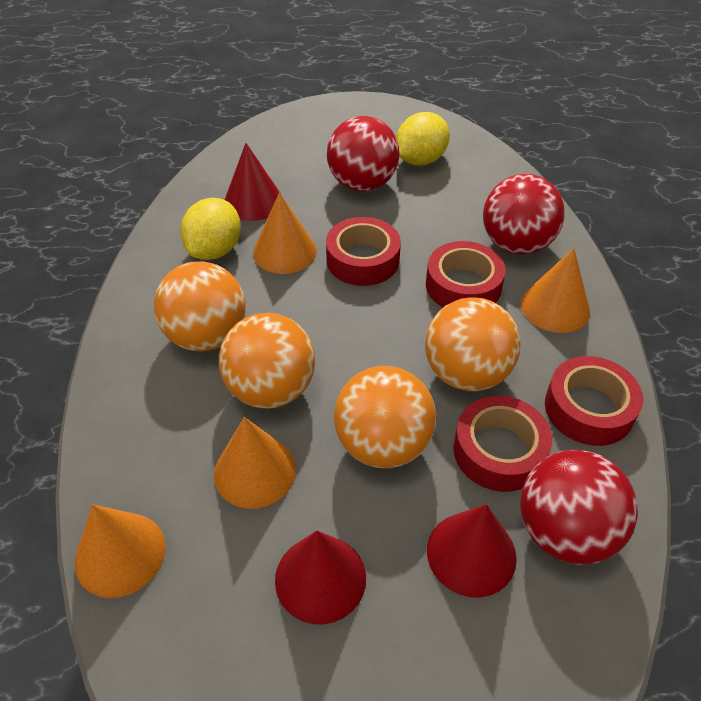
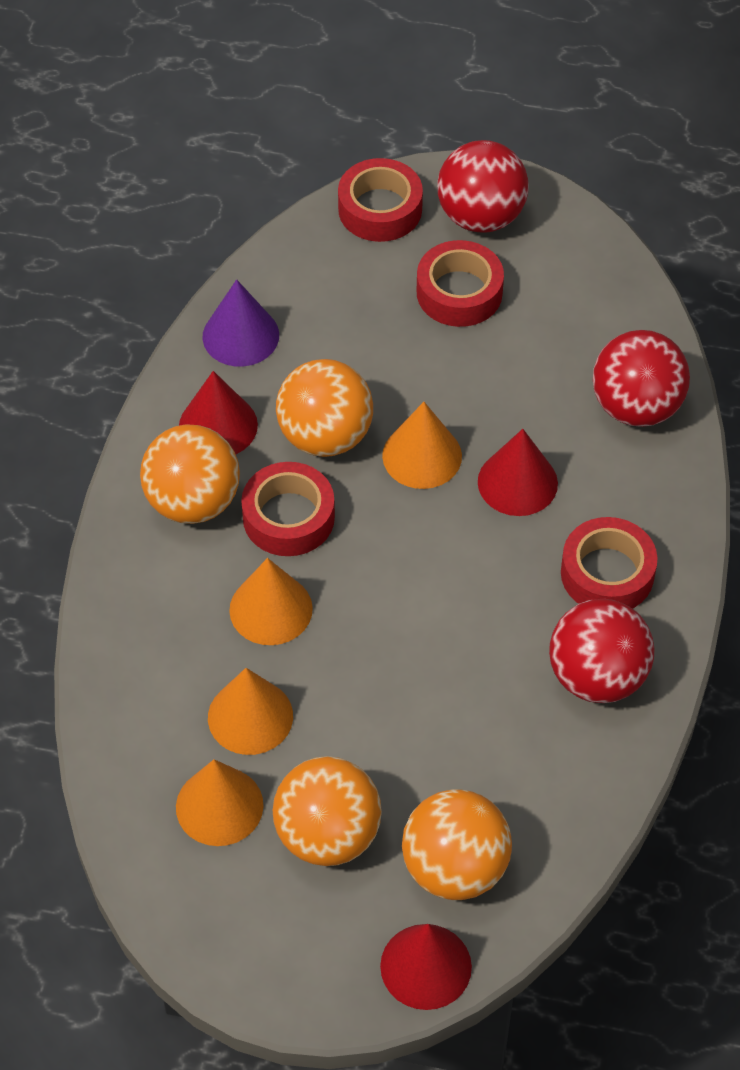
purple cone: 0 -> 1
yellow lemon: 2 -> 0

